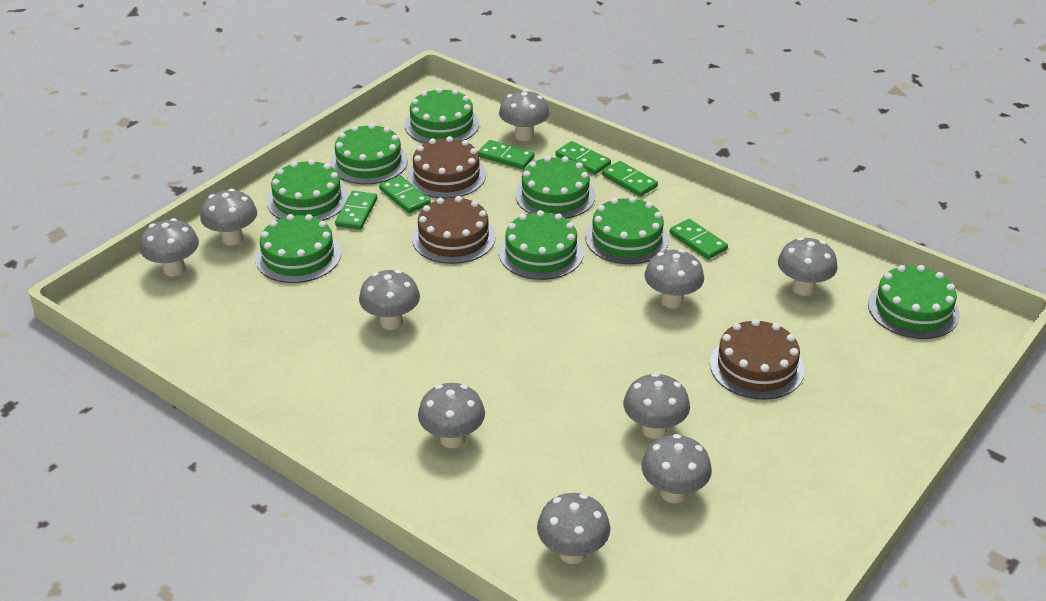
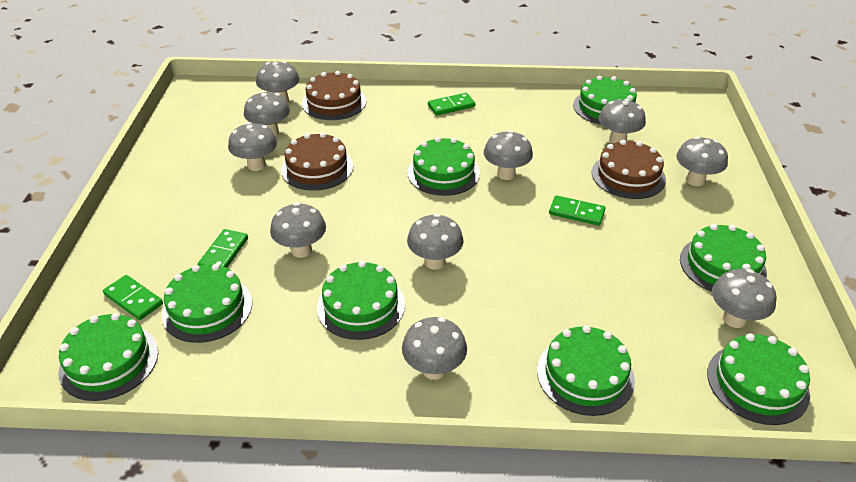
green domino: 6 -> 4

